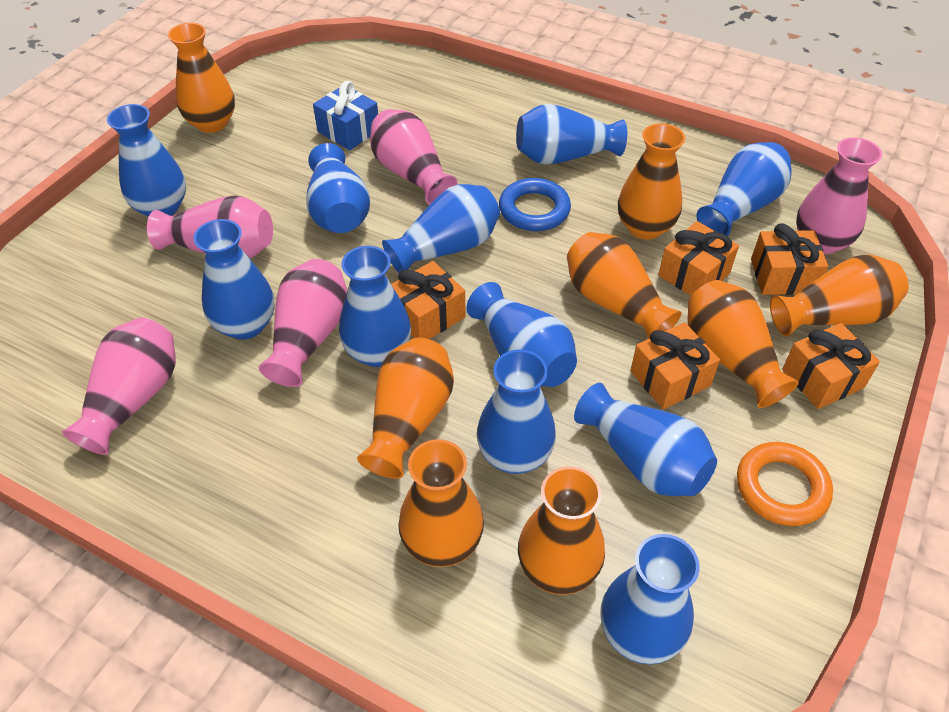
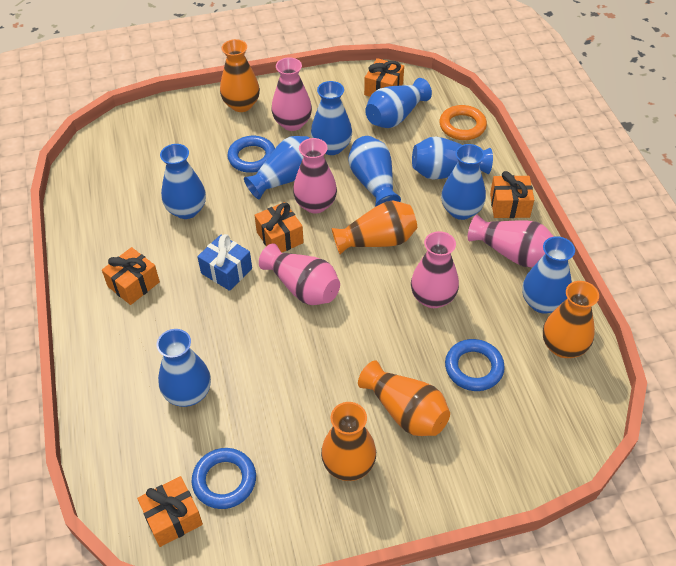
blue ring: 1 -> 3
blue vase: 11 -> 9
orange vase: 8 -> 5

